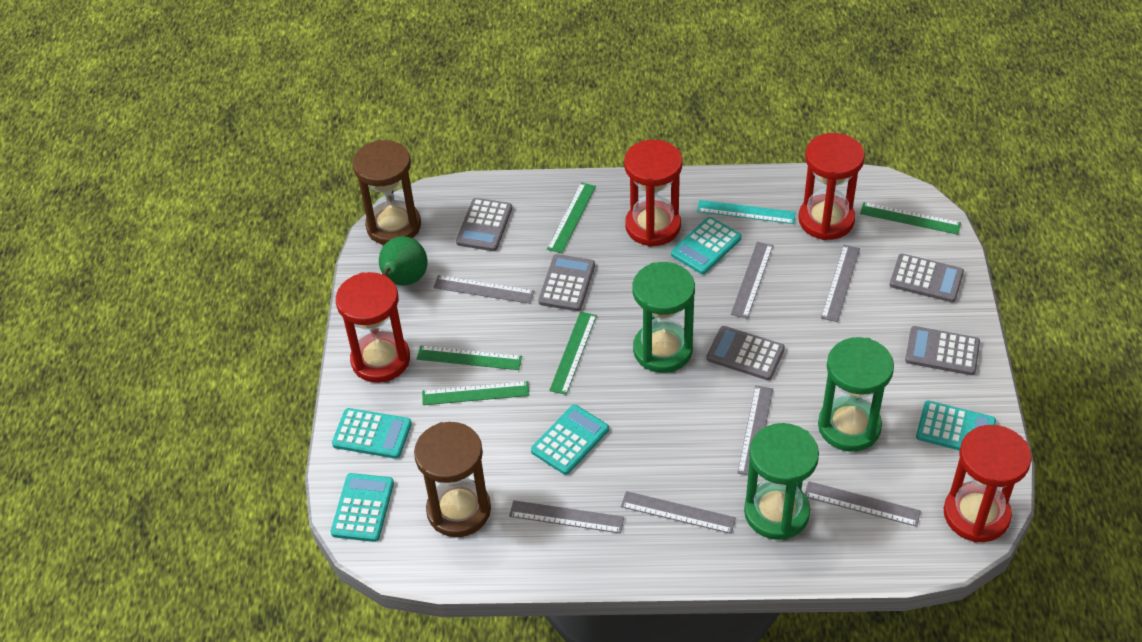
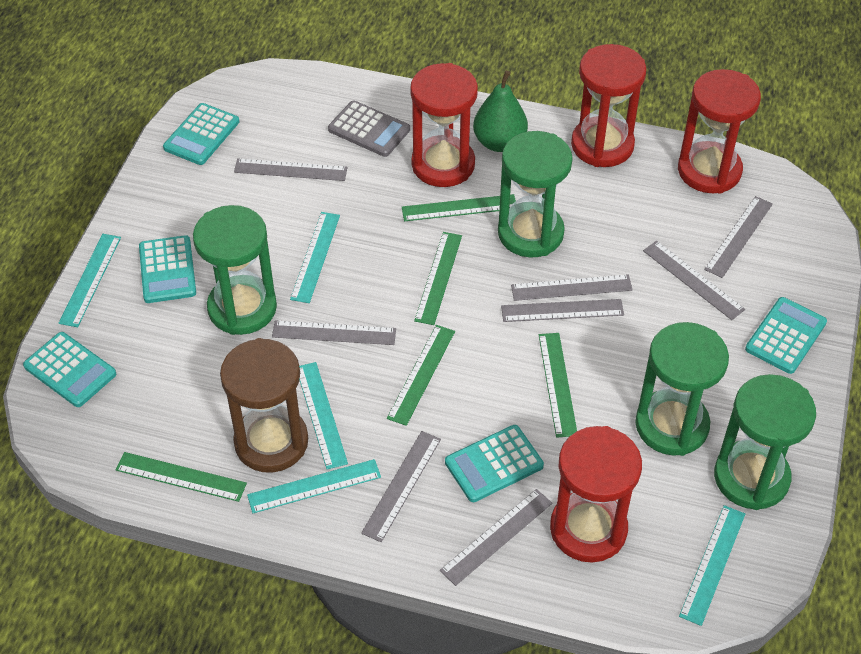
brown hourglass: 2 -> 1
green hourglass: 3 -> 4
grey calculator: 5 -> 1
grey ruler: 7 -> 8
turquoise ruler: 1 -> 5

